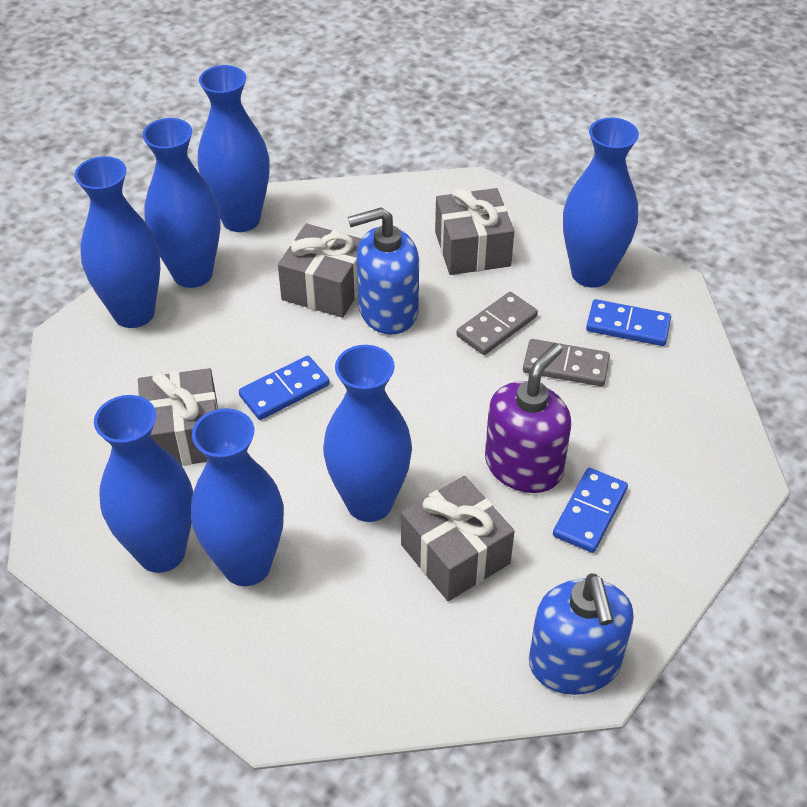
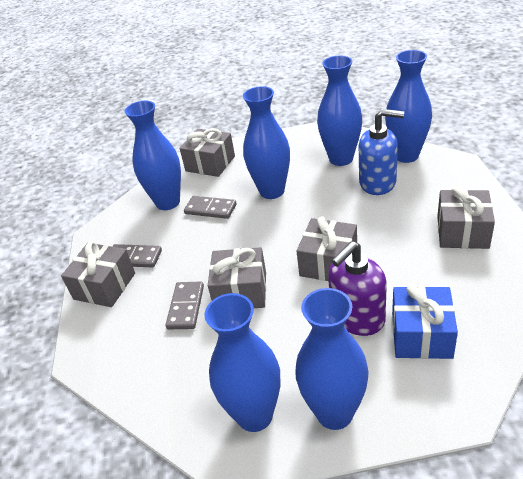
blue domino: 3 -> 0
blue gift: 0 -> 1
blue soap dispenser: 2 -> 1
blue vase: 7 -> 6
grey domino: 2 -> 3
grey gift: 4 -> 5

